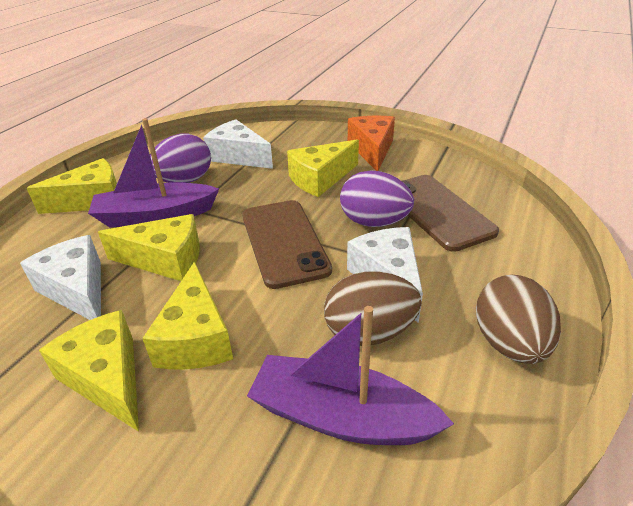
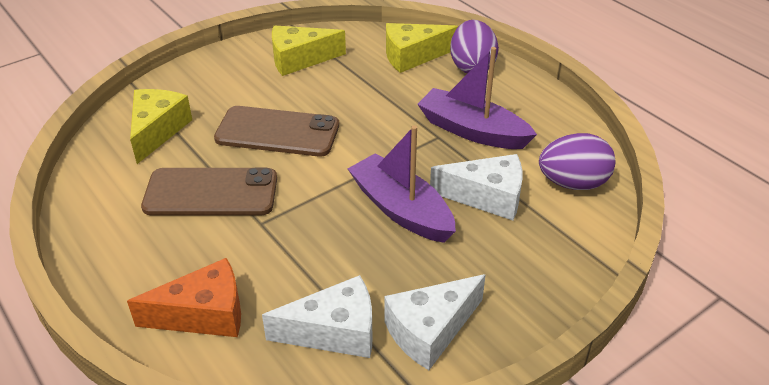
brown egg: 2 -> 0
yellow cheese: 5 -> 3

